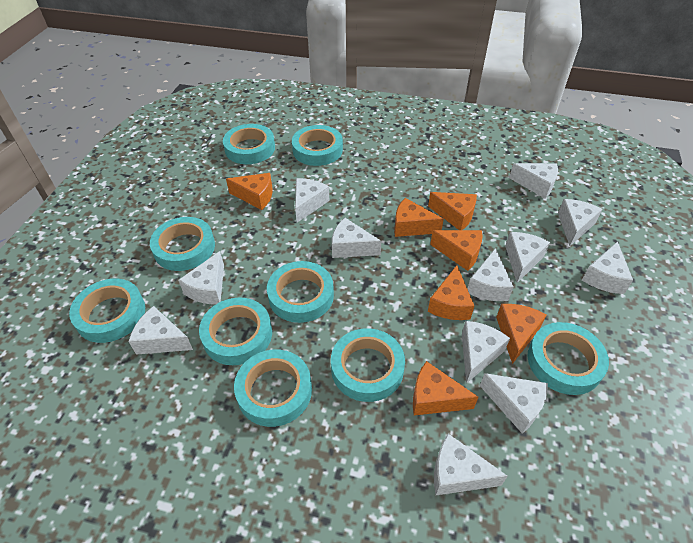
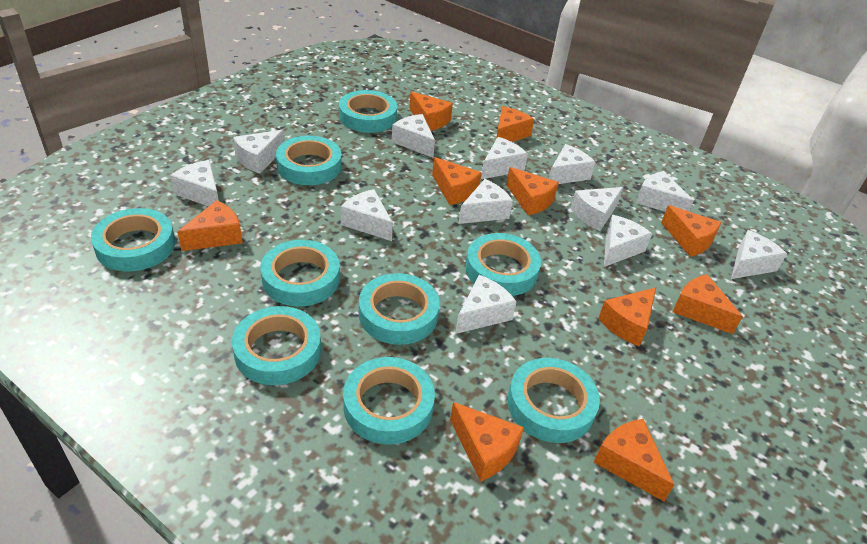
orange cheese: 7 -> 10

